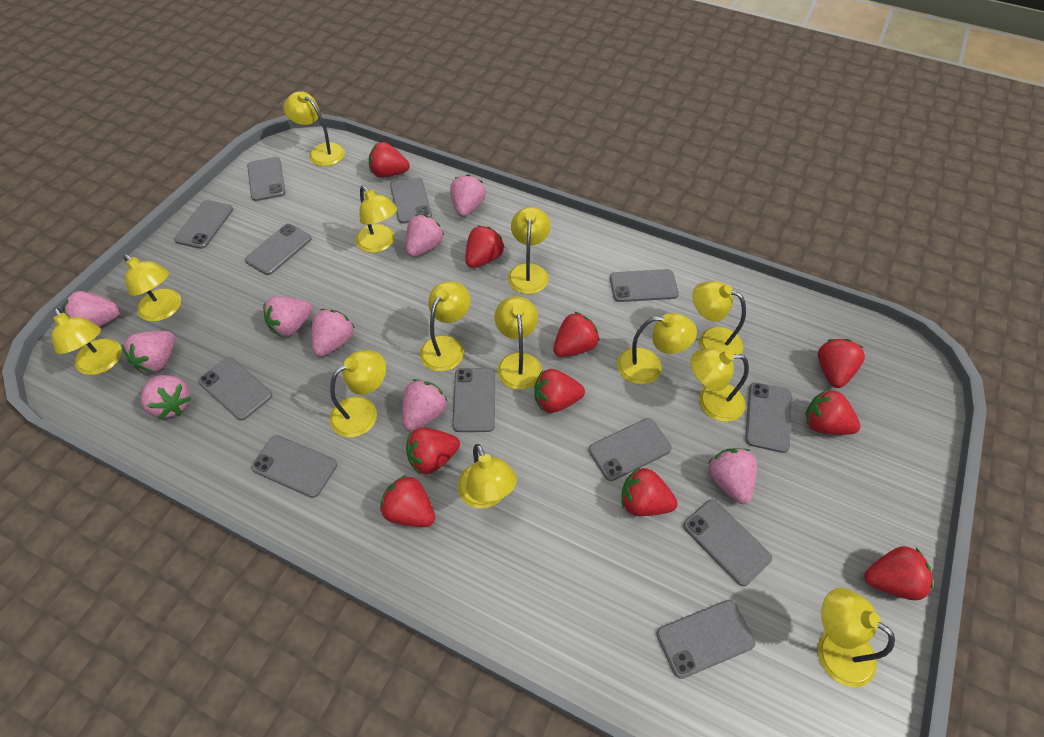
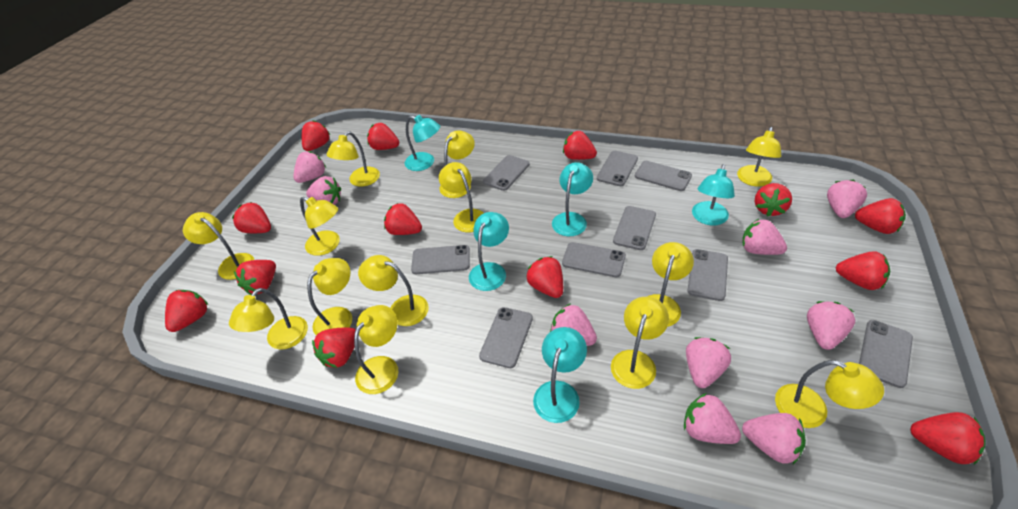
grey phone: 12 -> 9
red strawberry: 10 -> 13
turquoise lamp: 0 -> 5

